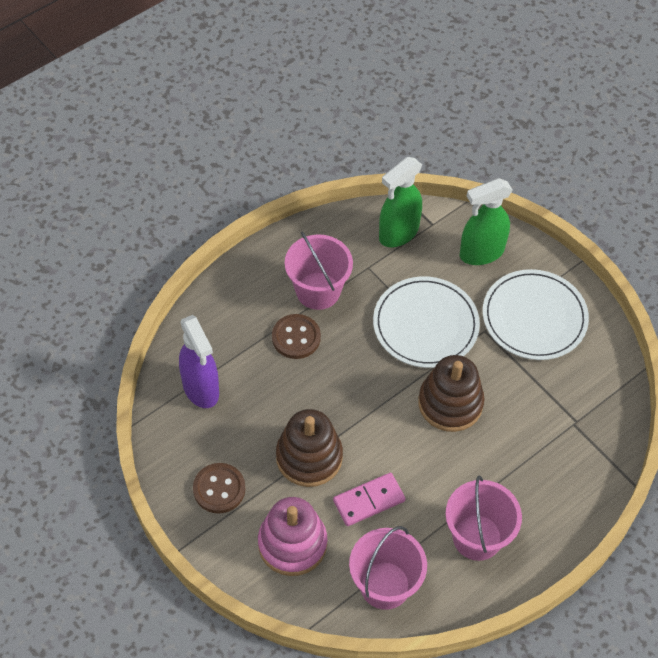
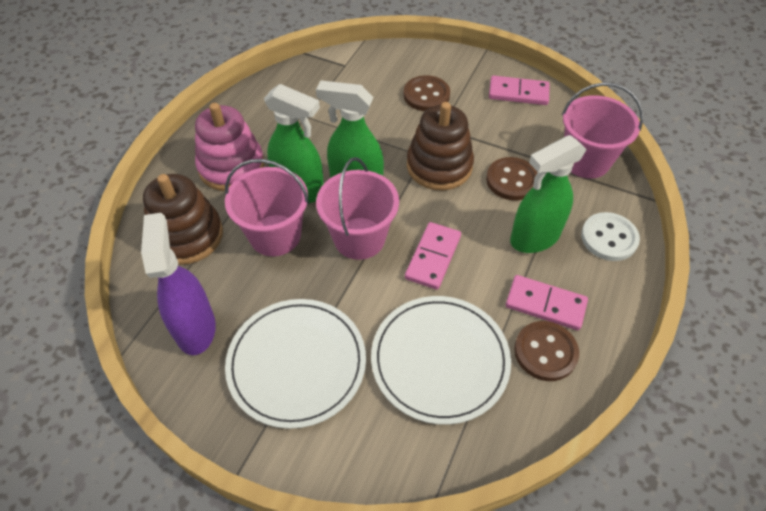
brown button: 2 -> 3
green spray bottle: 2 -> 3
pink domino: 1 -> 3
white button: 0 -> 1

